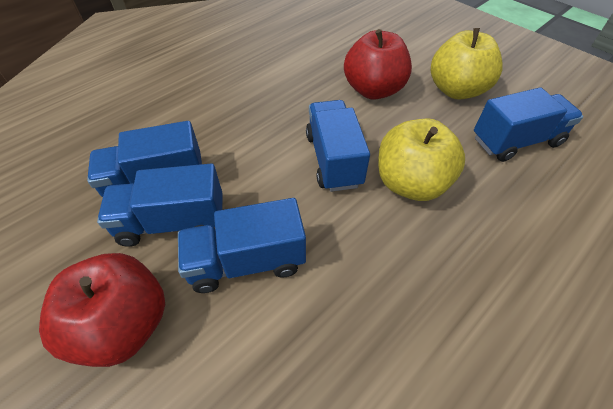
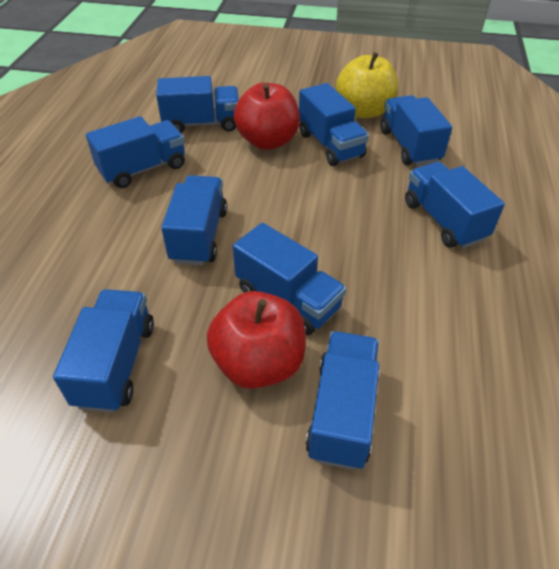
blue truck: 5 -> 9
yellow apple: 2 -> 1

